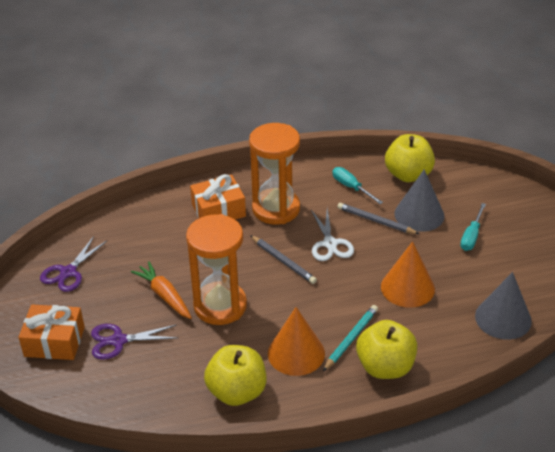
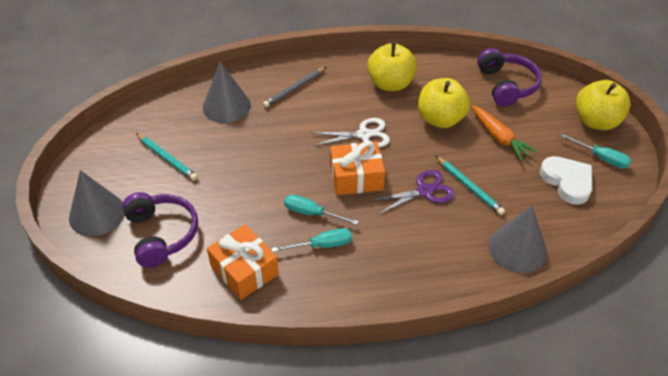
grey cone: 2 -> 3
grey pencil: 2 -> 1
orange cone: 2 -> 0
orange hourglass: 2 -> 0
purple headphones: 0 -> 2
purple scissors: 2 -> 1
turquoise pencil: 1 -> 2
turquoise screwdriver: 2 -> 3
white heart: 0 -> 1

